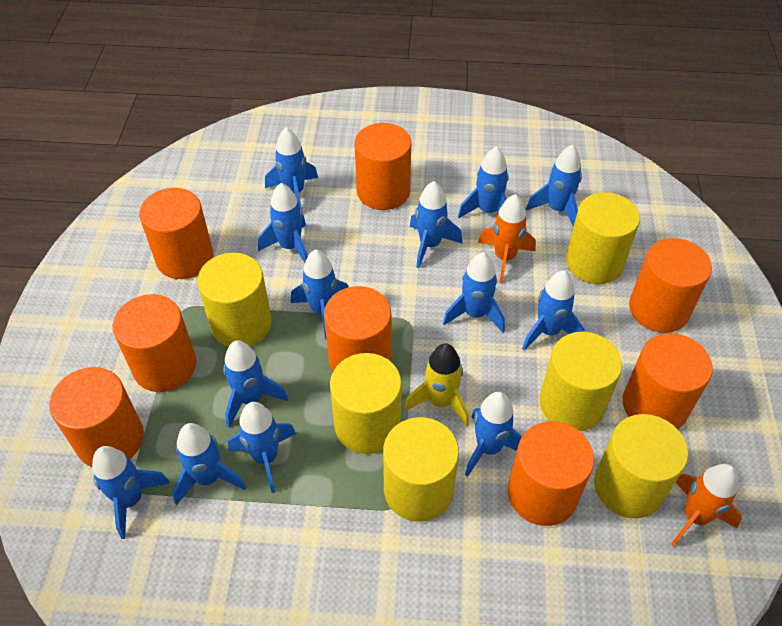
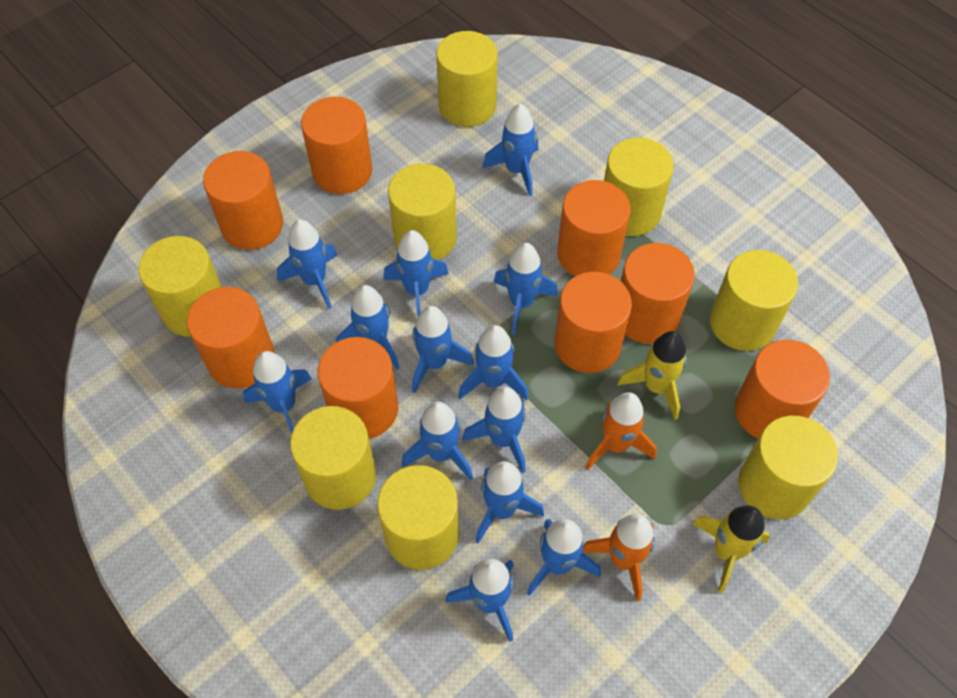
yellow cylinder: 6 -> 8
yellow rocket: 1 -> 2

